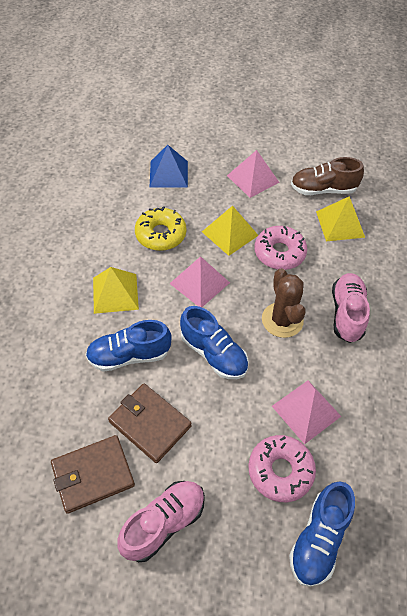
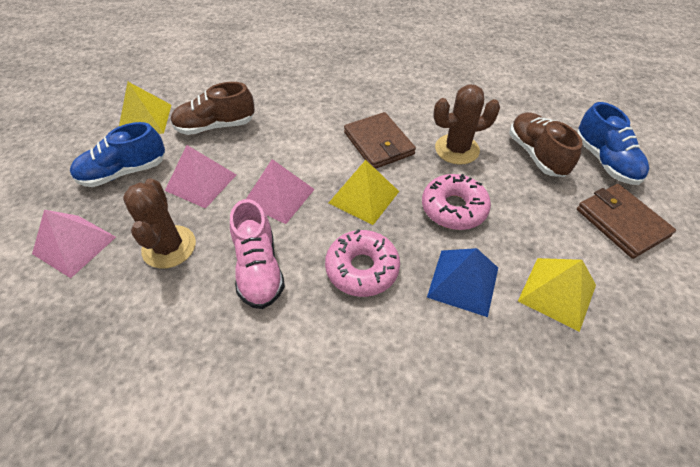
blue shoe: 3 -> 2
brown cactus: 1 -> 2
brown shoe: 1 -> 2
pink shoe: 2 -> 1
yellow donut: 1 -> 0

